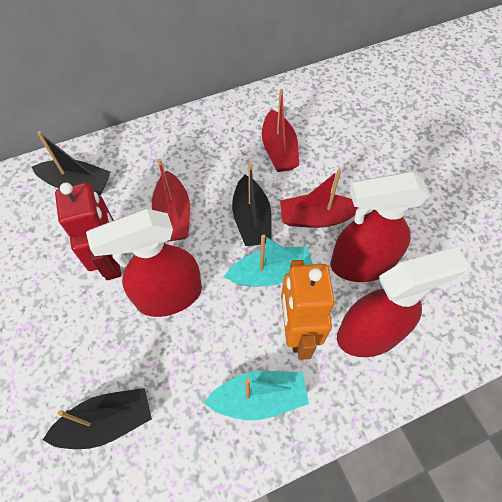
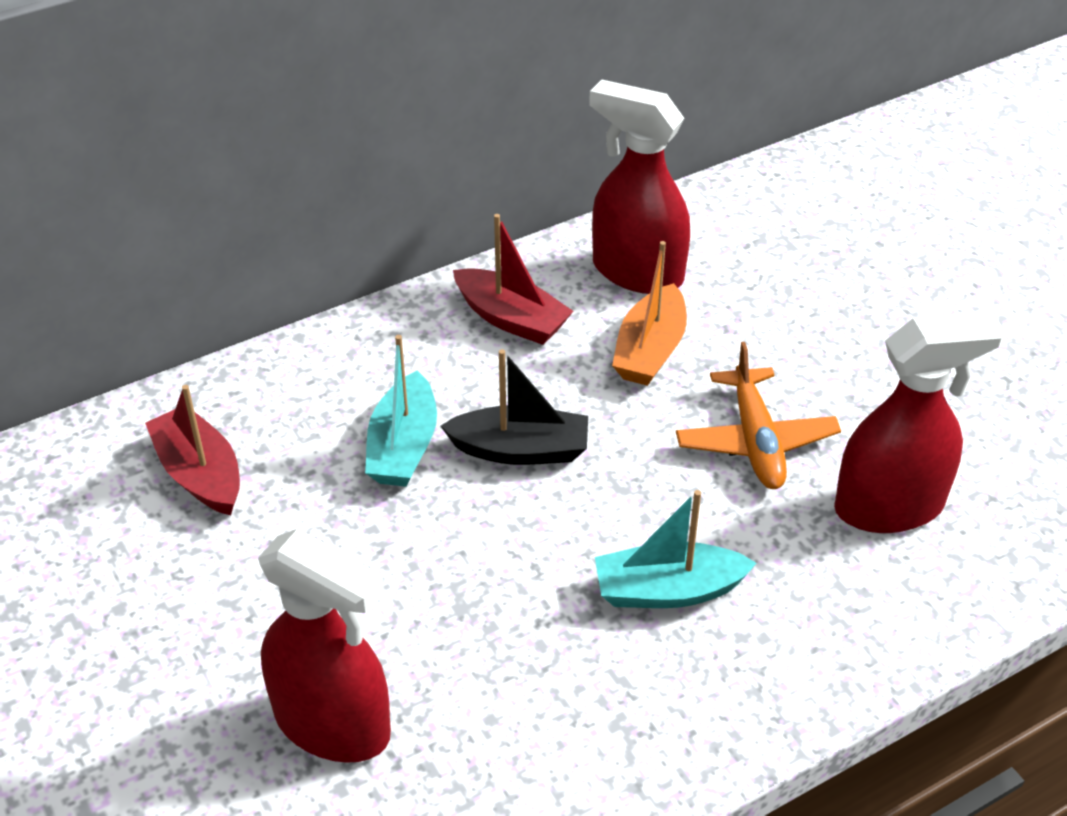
black boat: 3 -> 1
orange boat: 0 -> 1
orange plane: 0 -> 1
orange robot: 1 -> 0
red boat: 3 -> 2
red robot: 1 -> 0

